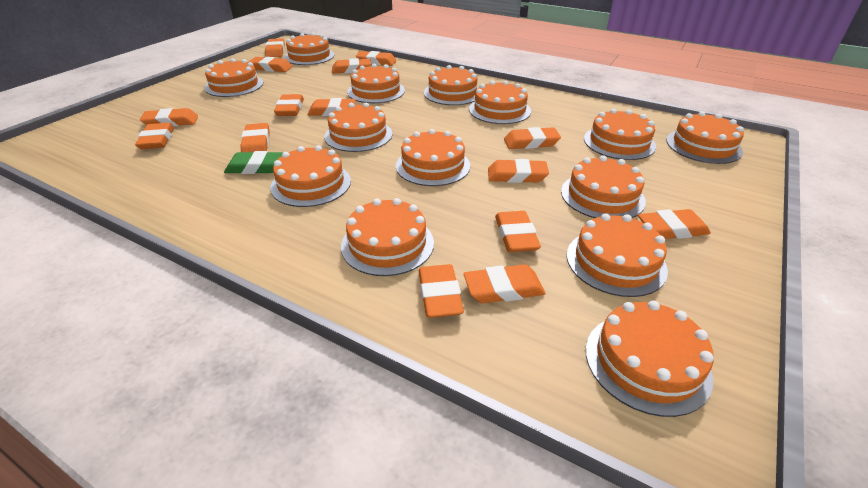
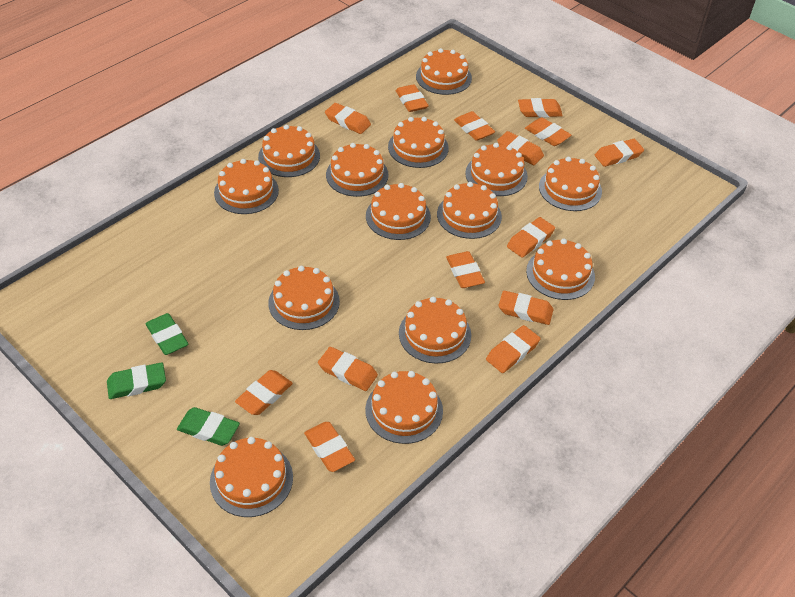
green eraser: 1 -> 3
orange eraser: 15 -> 14

